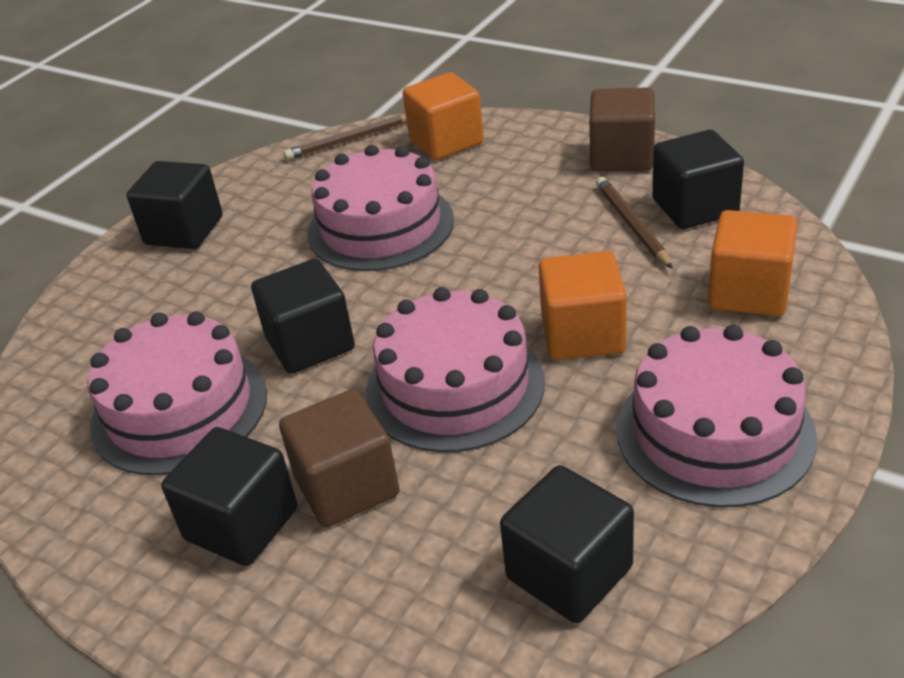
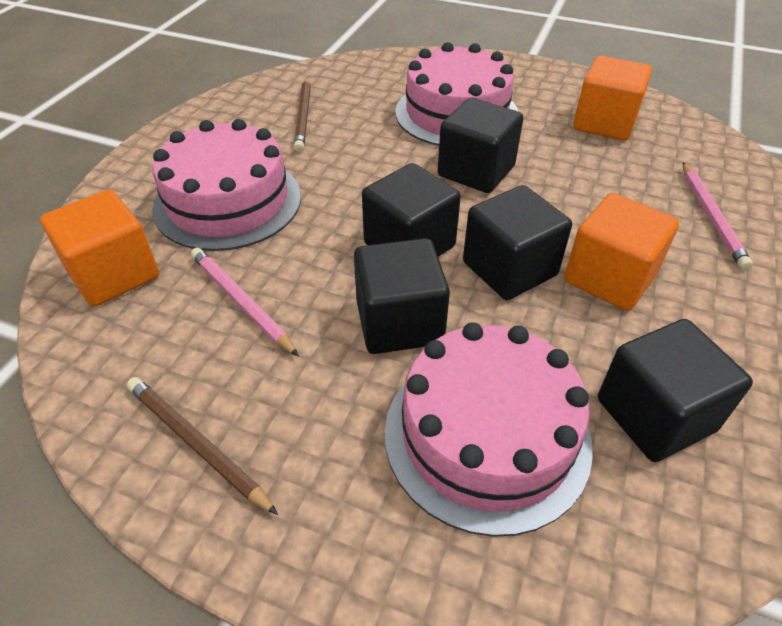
brown cube: 2 -> 0
pink cake: 4 -> 3
pink pencil: 0 -> 2

